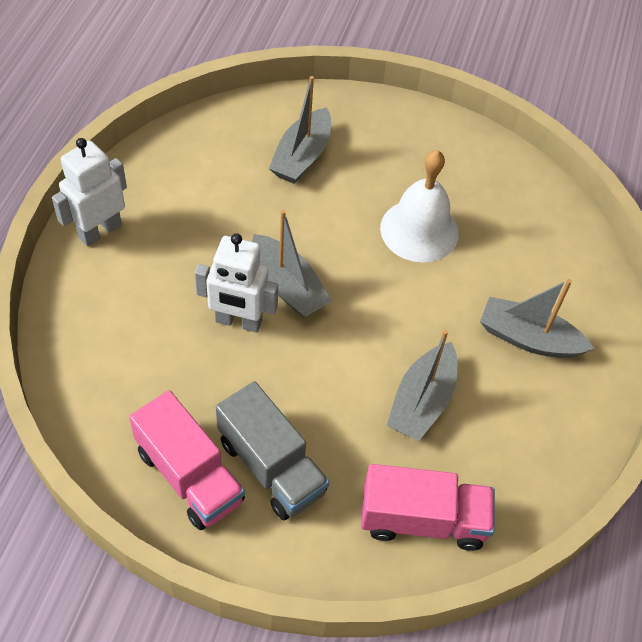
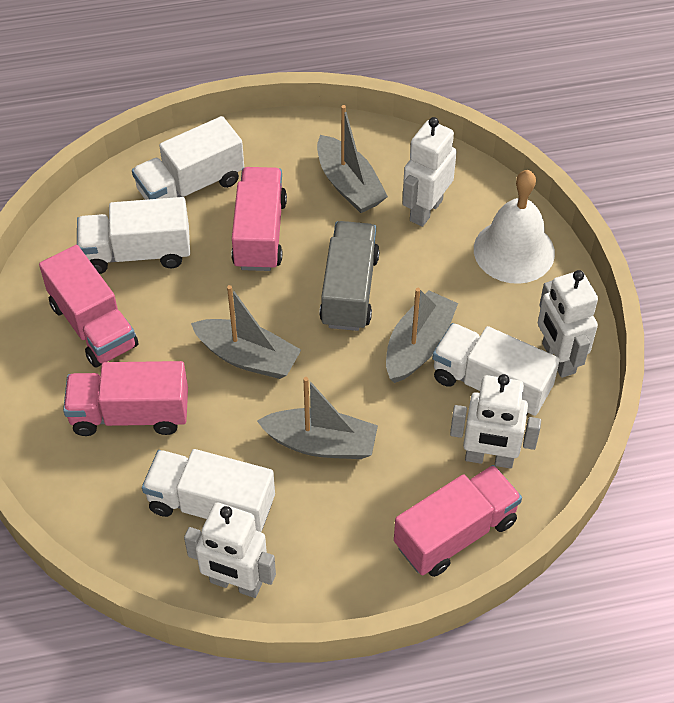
pink truck: 2 -> 4
white robot: 2 -> 4
white truck: 0 -> 4

